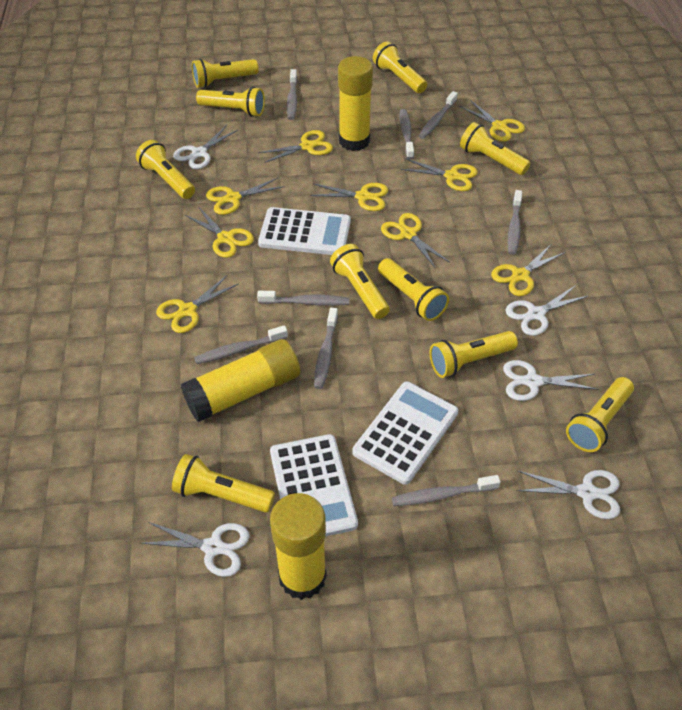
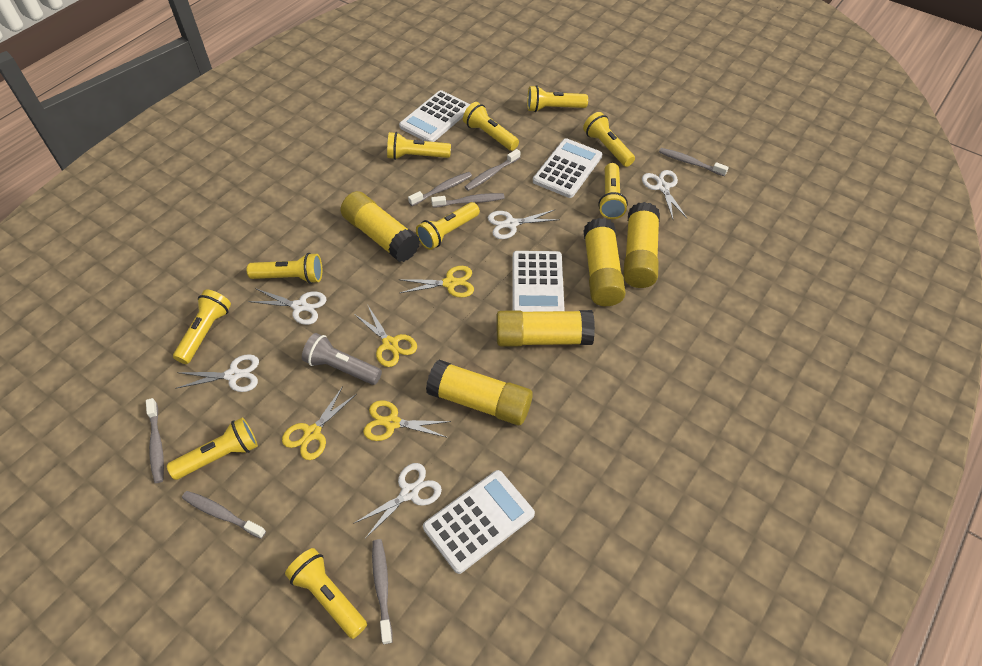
grey flashlight: 0 -> 1
grey toothbrush: 8 -> 7
white calculator: 3 -> 4
yellow glue stick: 3 -> 5
yellow scissors: 9 -> 4

